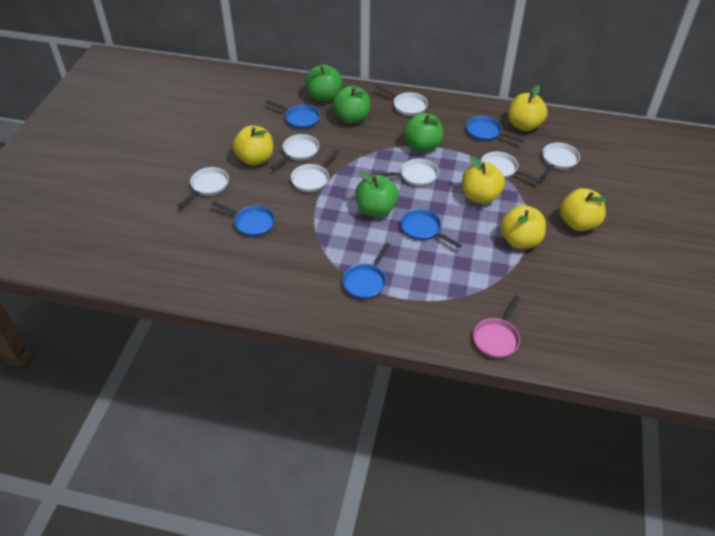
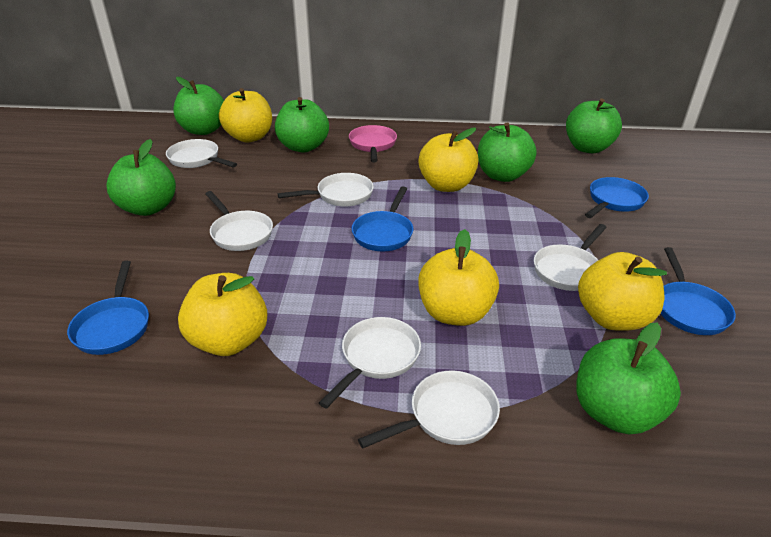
blue pan: 5 -> 4
green apple: 4 -> 6
white pan: 7 -> 6

